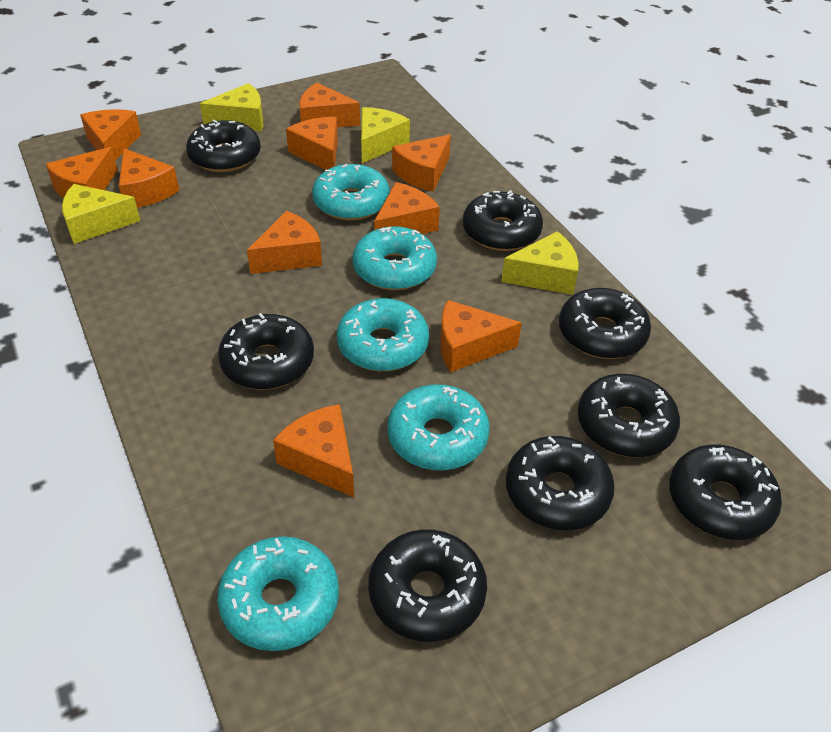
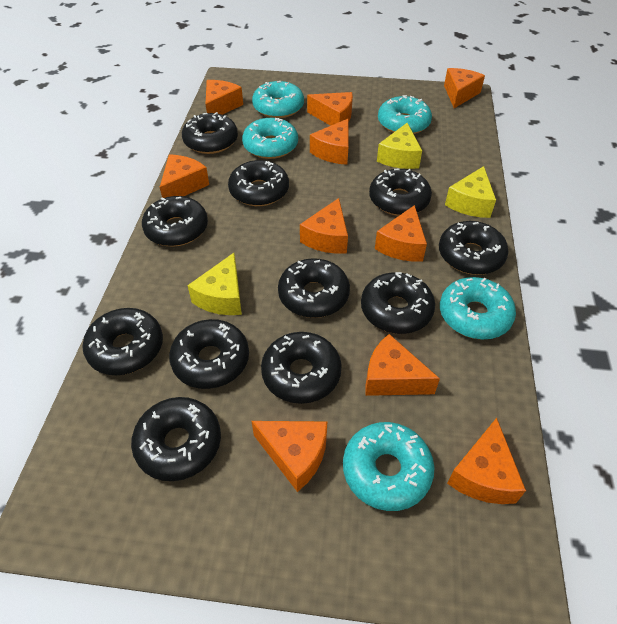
black donut: 8 -> 11
yellow cheese: 4 -> 3

